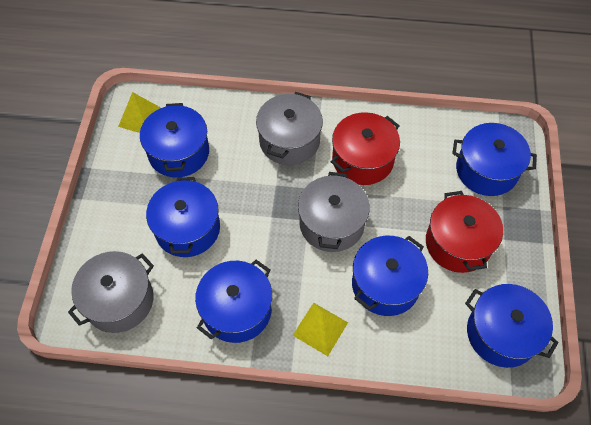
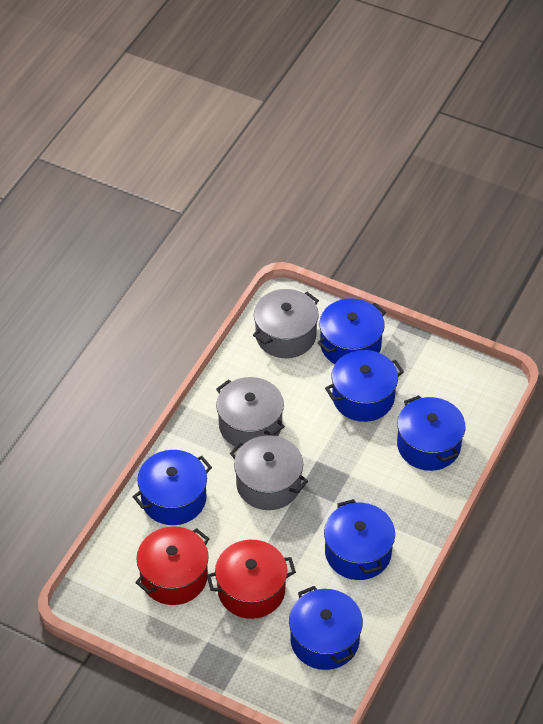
yellow pyramid: 2 -> 0

